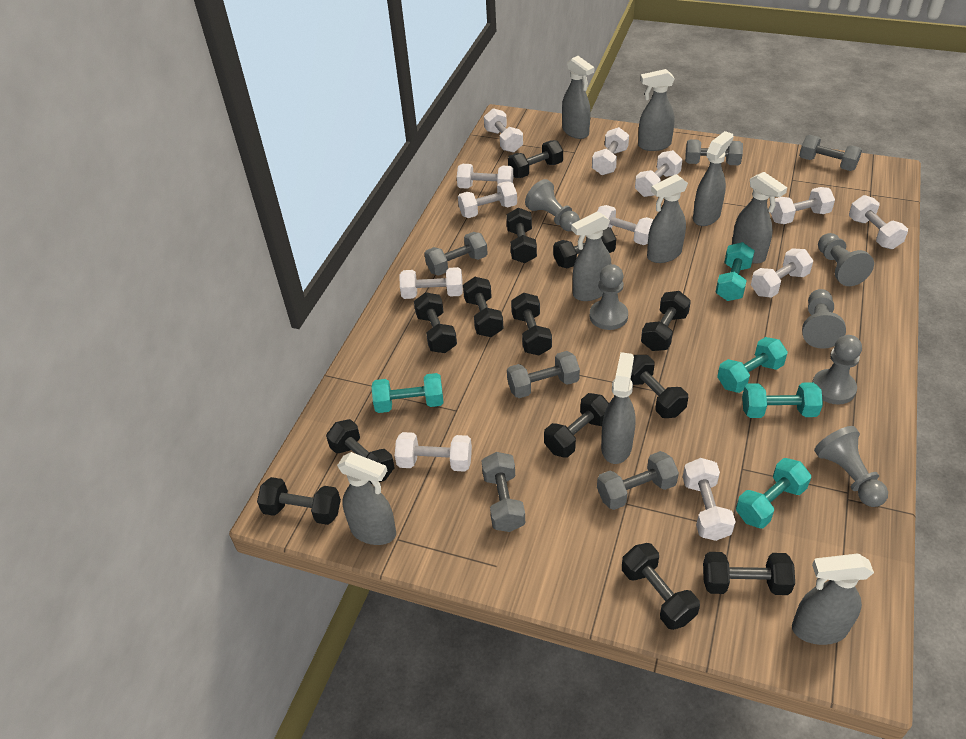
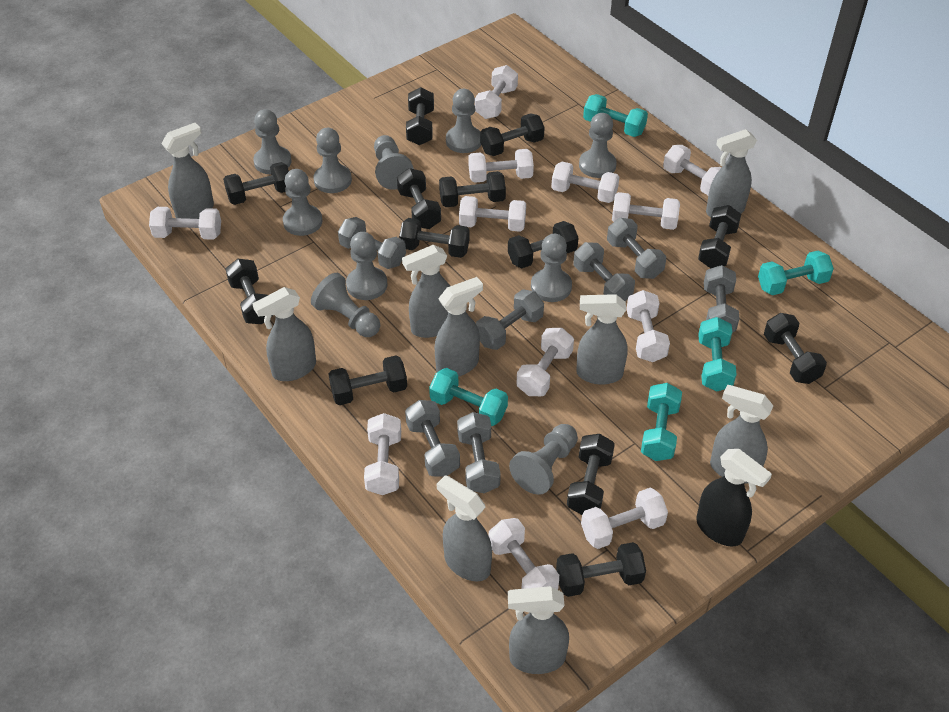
black spray bottle: 0 -> 1
grey dumbbell: 6 -> 7
grey pawn: 6 -> 10

